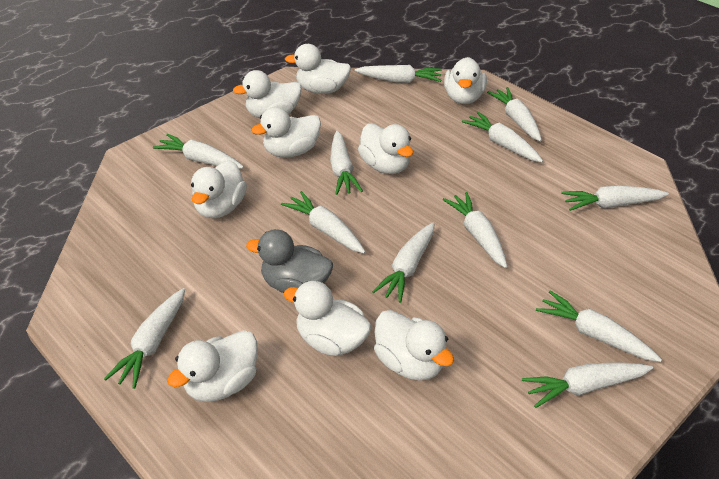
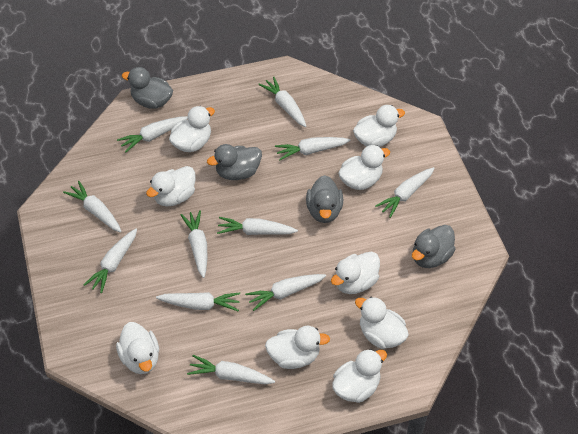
grey duck: 1 -> 4
white carrot: 12 -> 11

